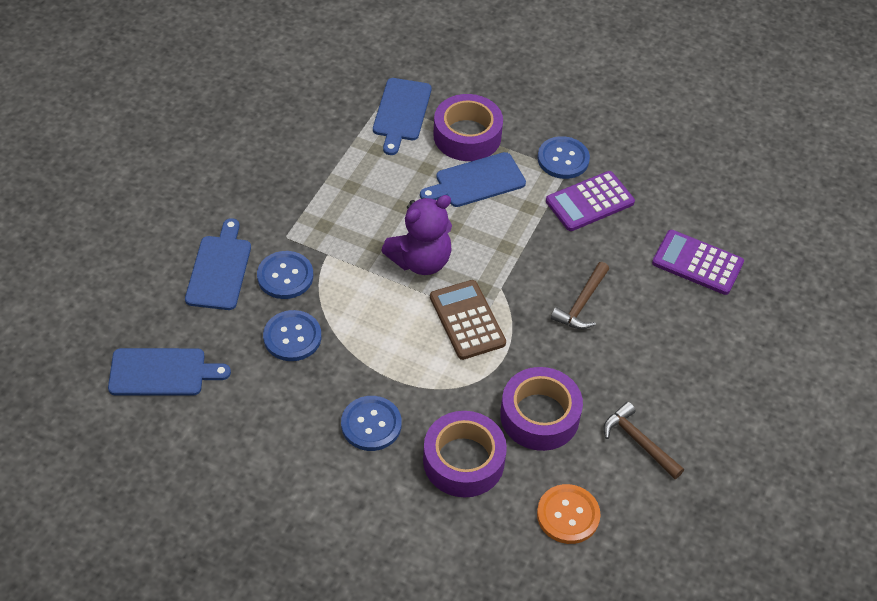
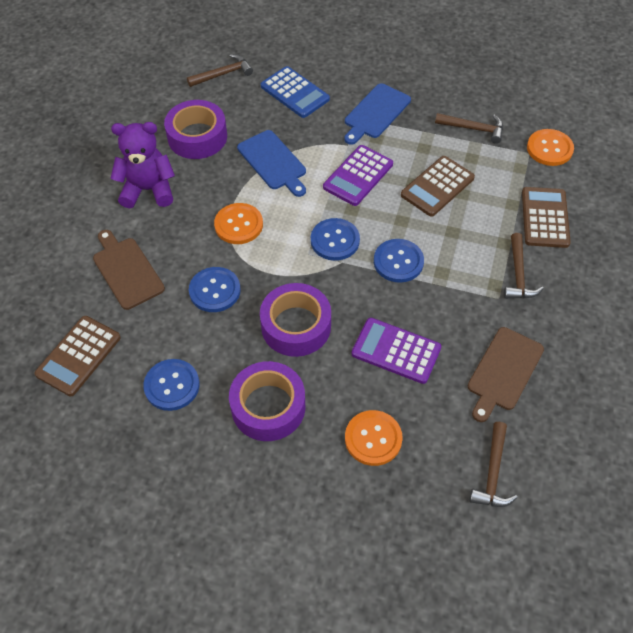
blue calculator: 0 -> 1
blue cutting board: 4 -> 2
brown calculator: 1 -> 3
brown cutting board: 0 -> 2
brown hammer: 2 -> 4
orange button: 1 -> 3

